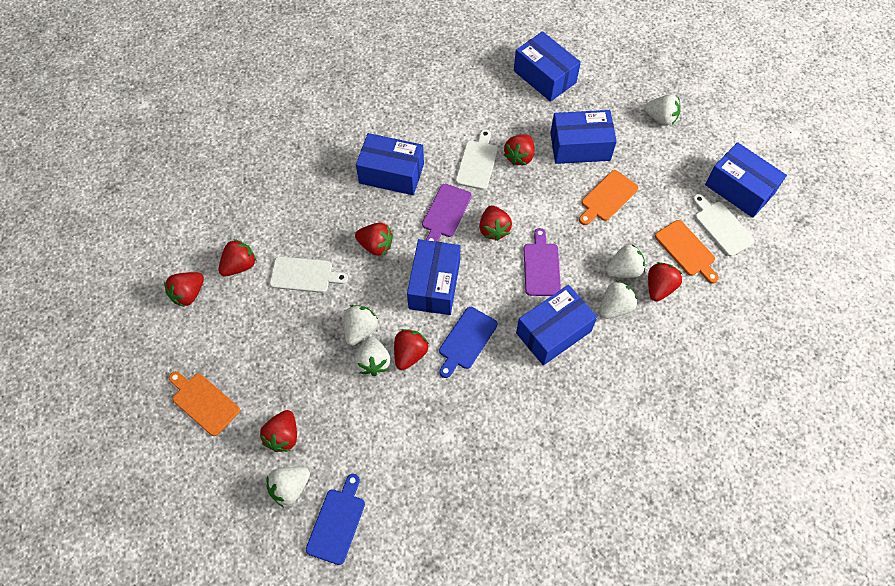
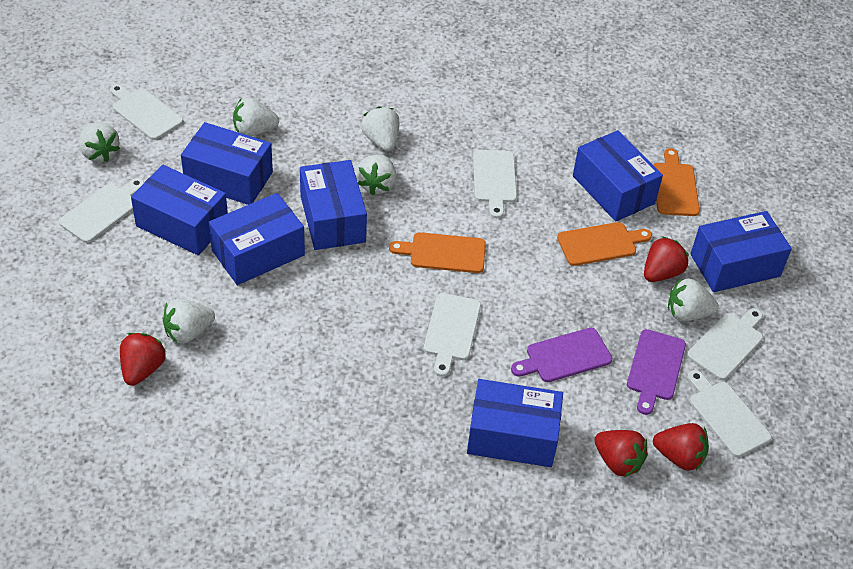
blue box: 6 -> 7
blue cutting board: 2 -> 0
red strawberry: 8 -> 4
white cutting board: 3 -> 6

